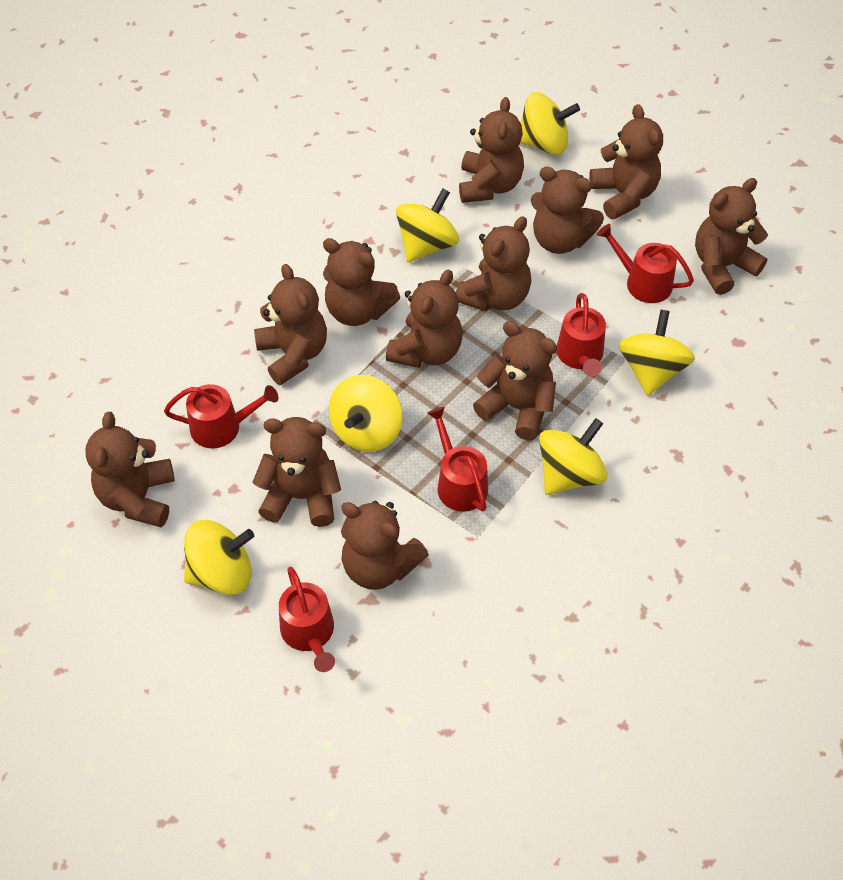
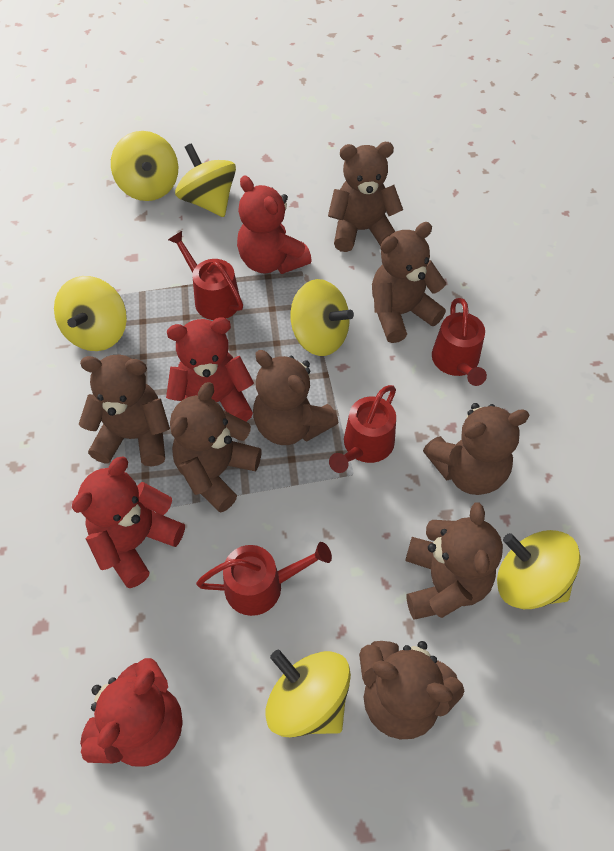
brown teddy bear: 12 -> 8
red teddy bear: 0 -> 4
red watering can: 5 -> 4

